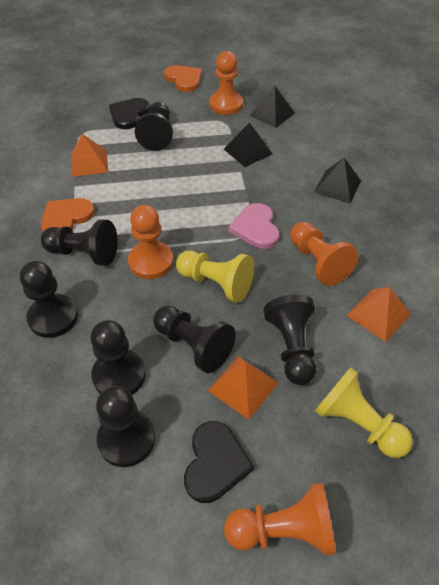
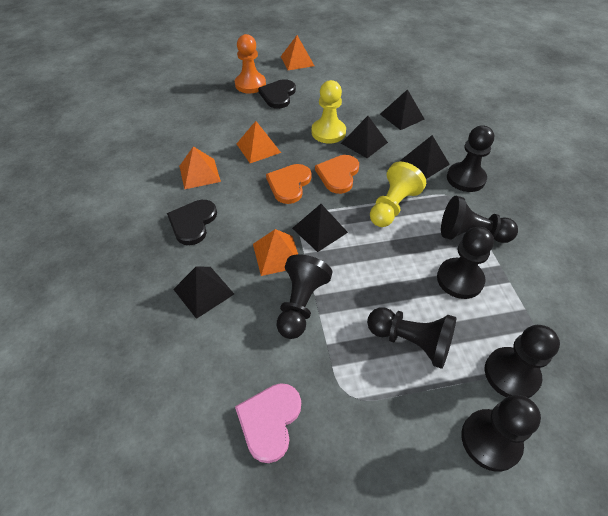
black pyramid: 3 -> 5
orange pawn: 4 -> 1
orange pyramid: 3 -> 4

